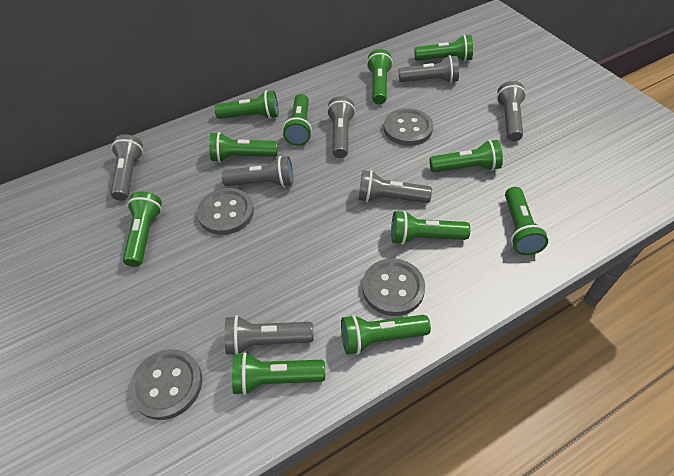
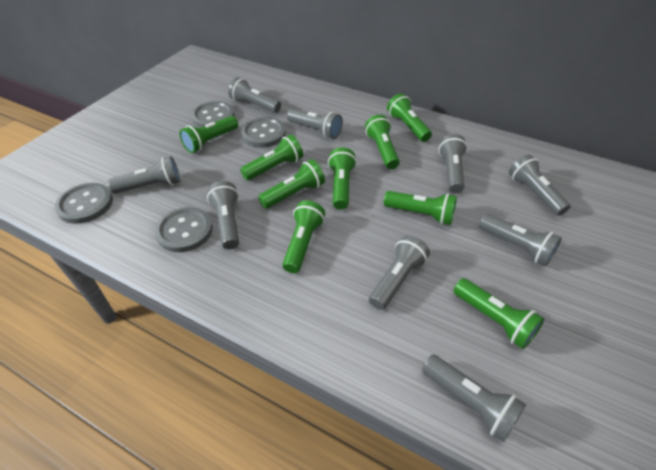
green flashlight: 11 -> 9
grey flashlight: 7 -> 9

